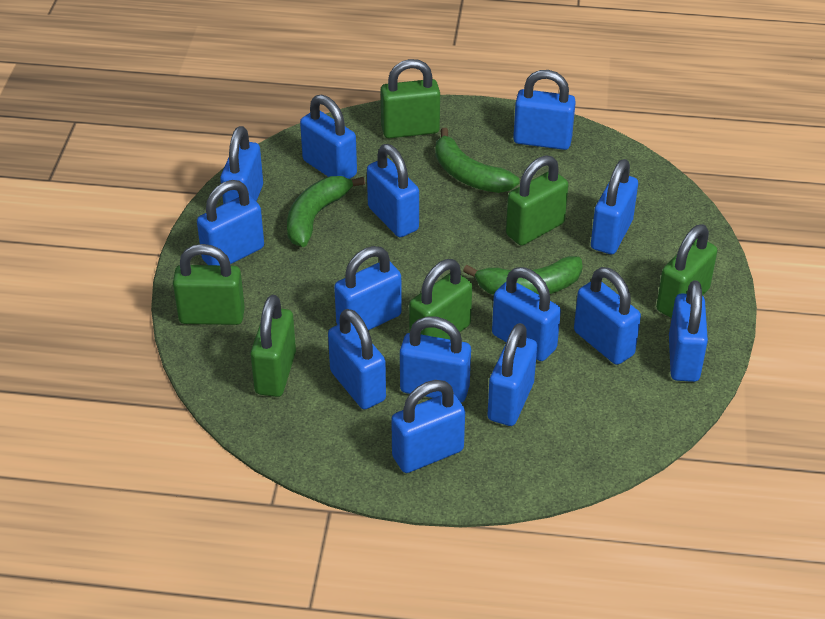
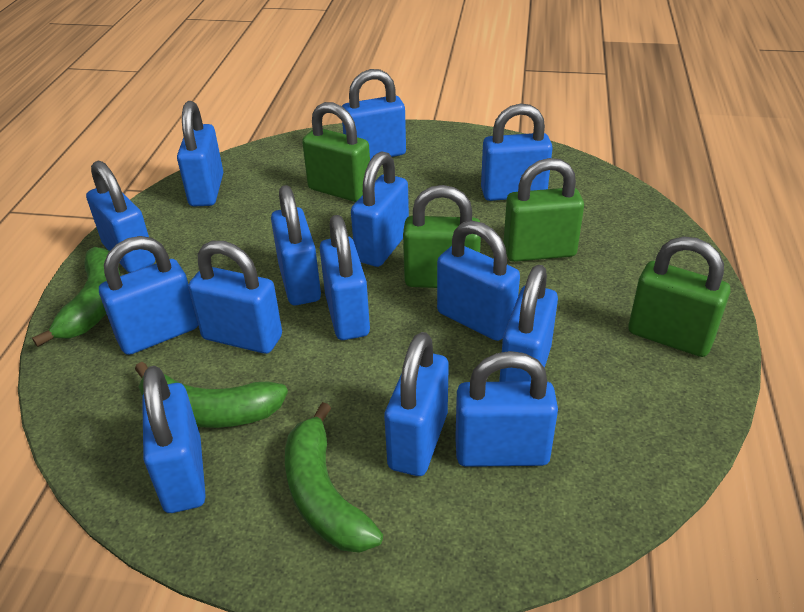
green padlock: 6 -> 4

